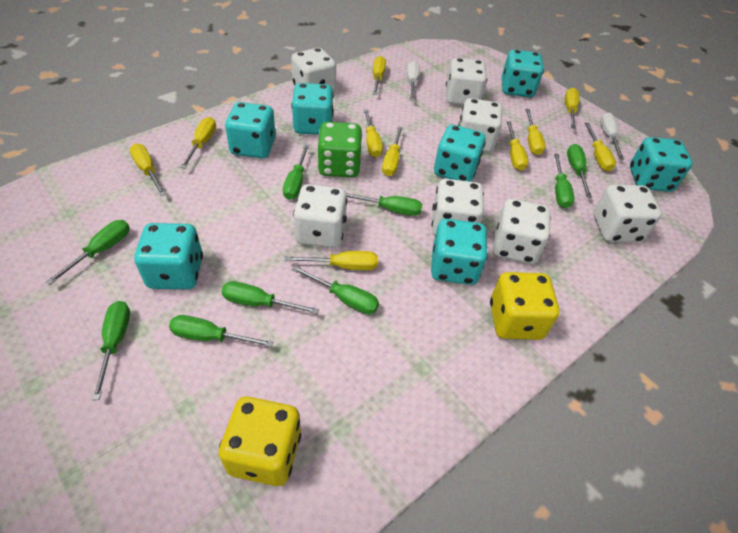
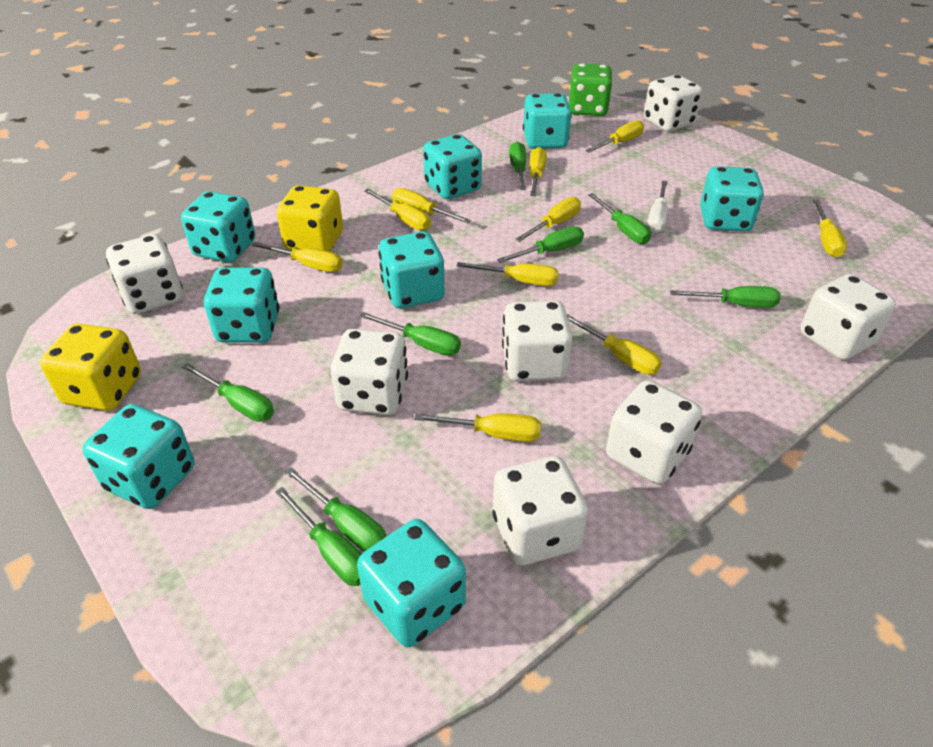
green screwdriver: 9 -> 8
turquoise dice: 7 -> 8
white screwdriver: 2 -> 1

